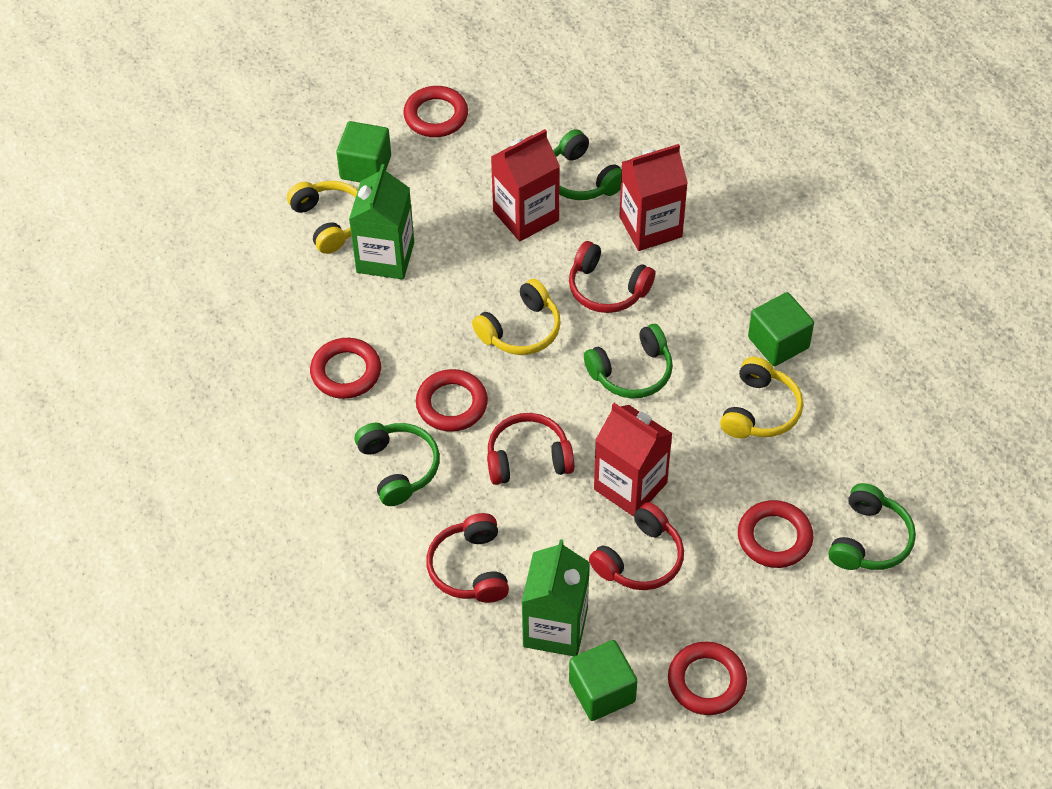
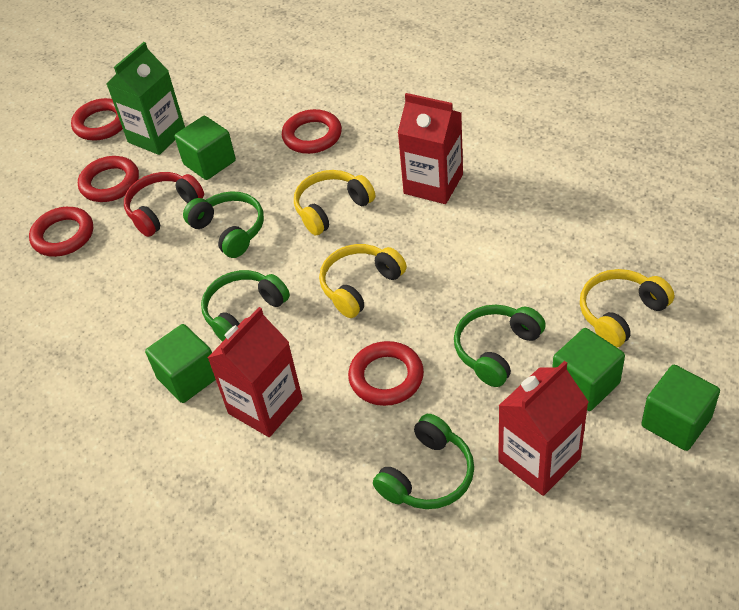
green carton: 2 -> 1
green cube: 3 -> 4
red headphones: 4 -> 1

